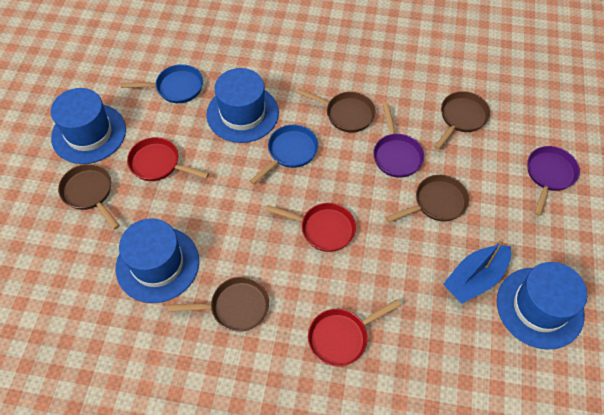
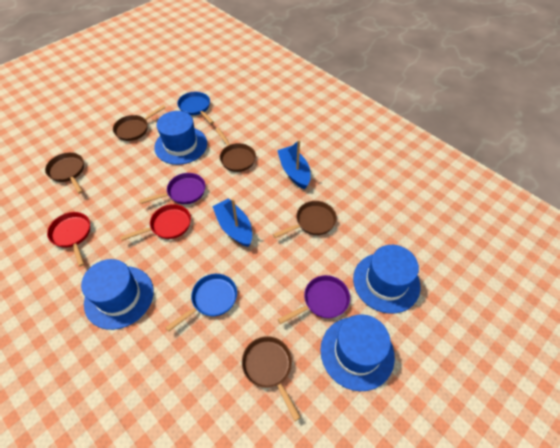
blue boat: 1 -> 2
red pan: 3 -> 2

